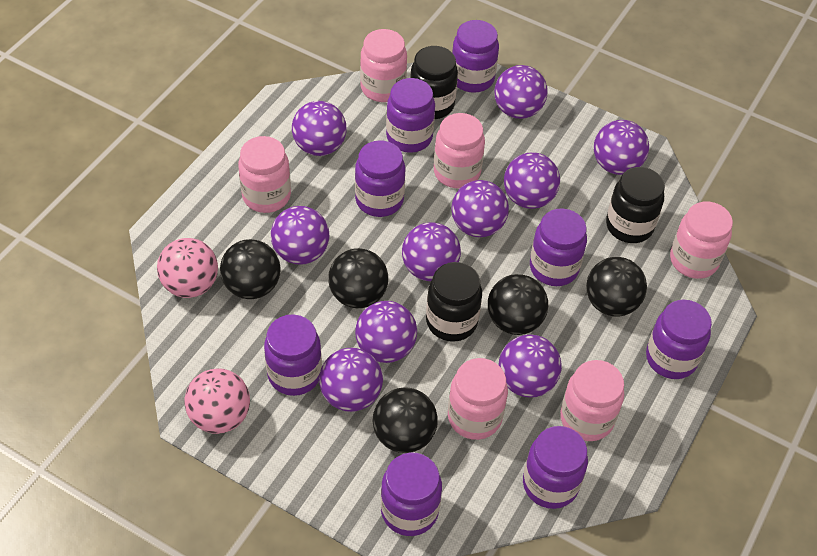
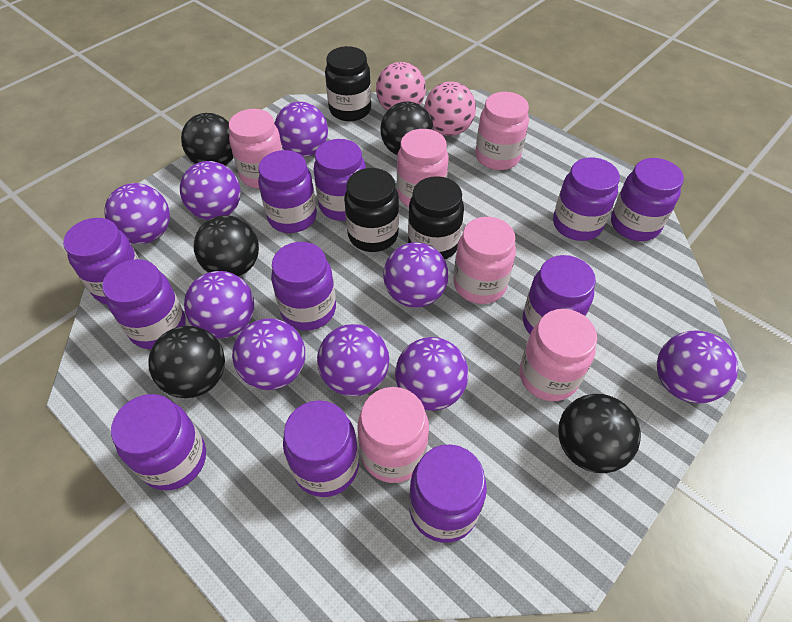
purple ball: 10 -> 9
purple jar: 8 -> 11

